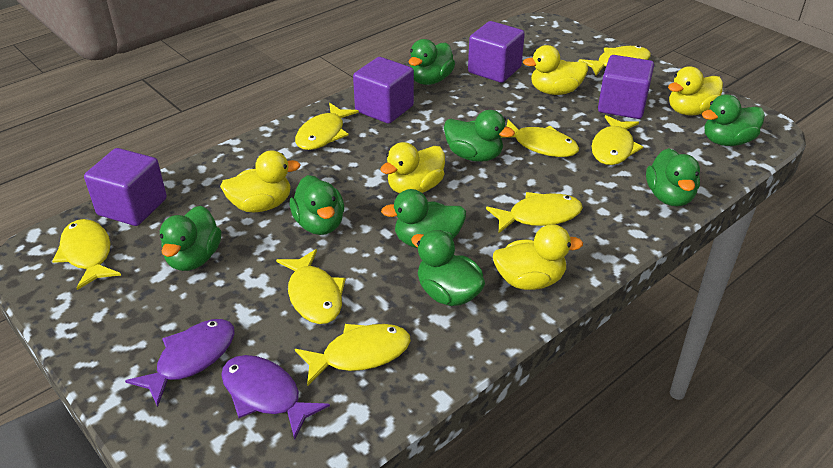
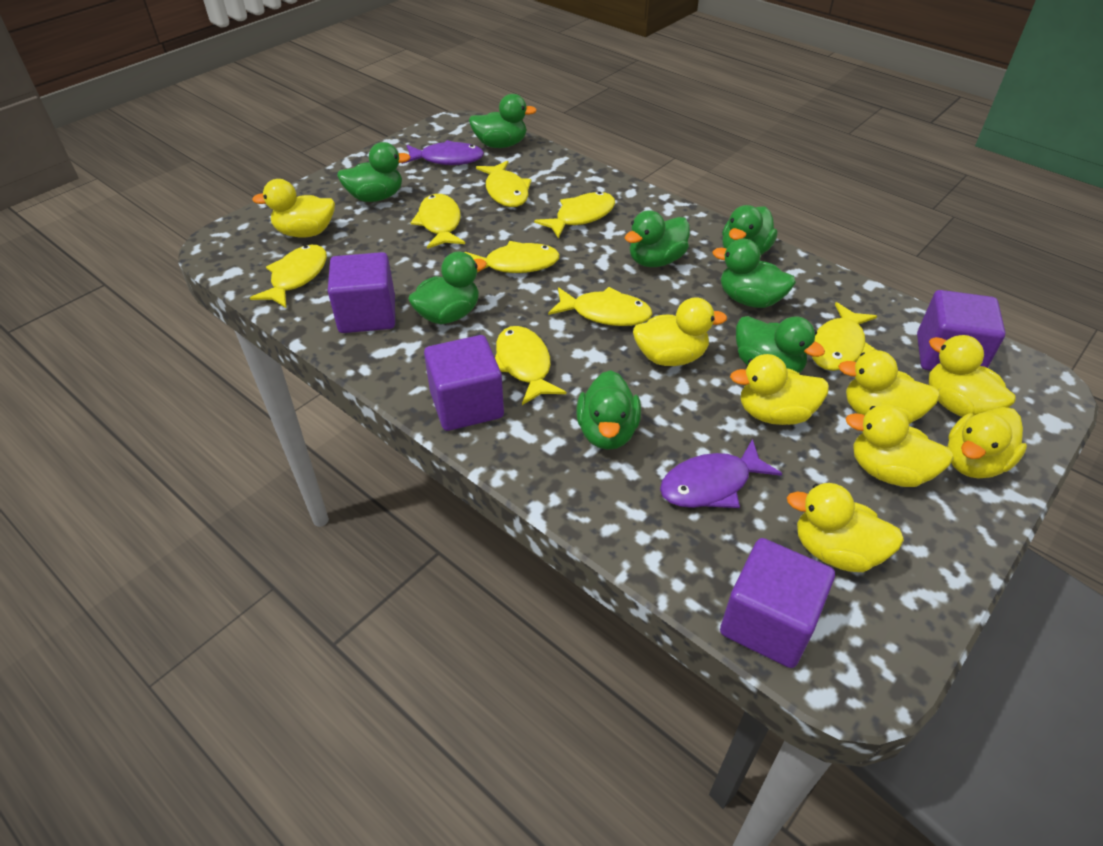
yellow duck: 5 -> 8

